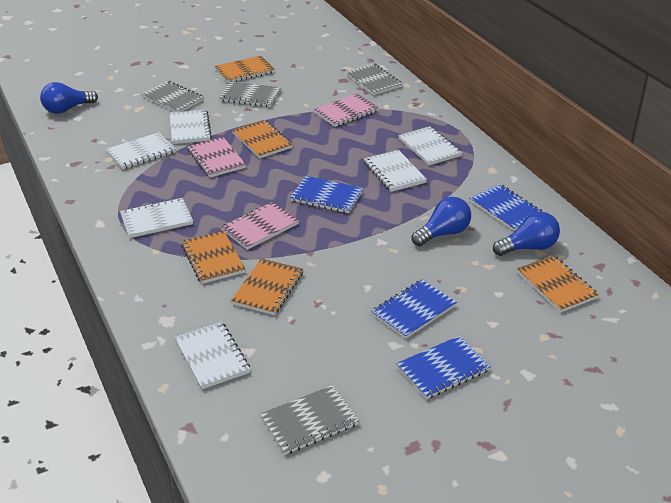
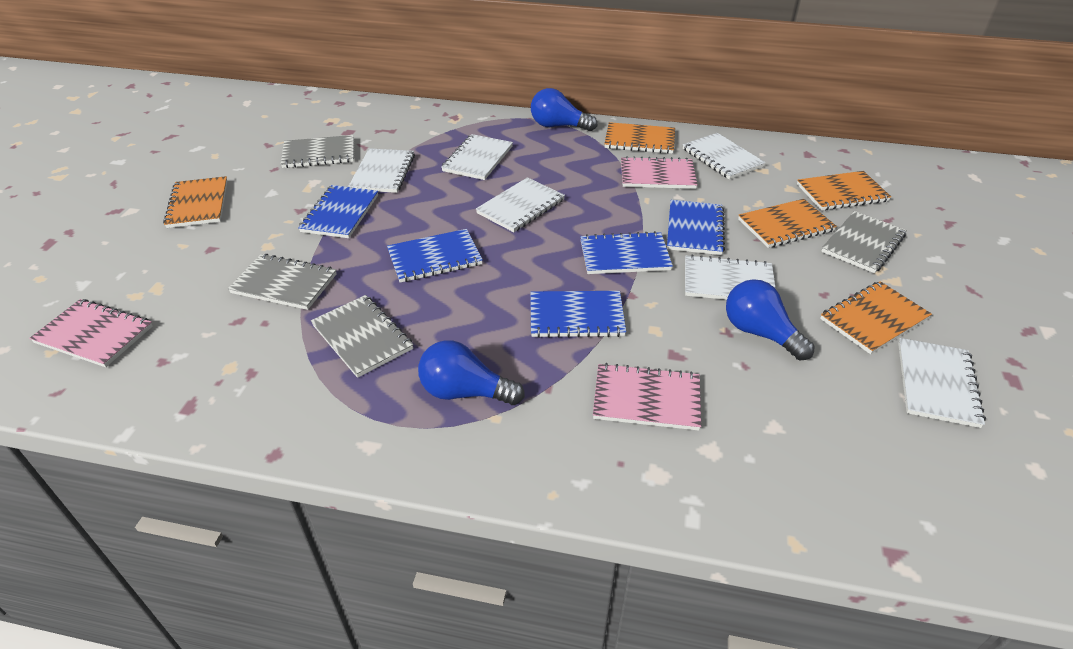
blue notebook: 4 -> 5

